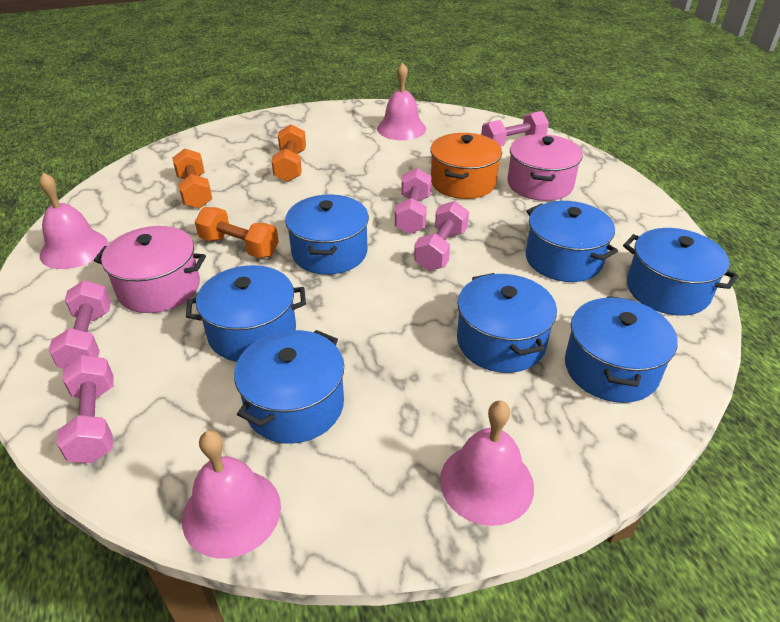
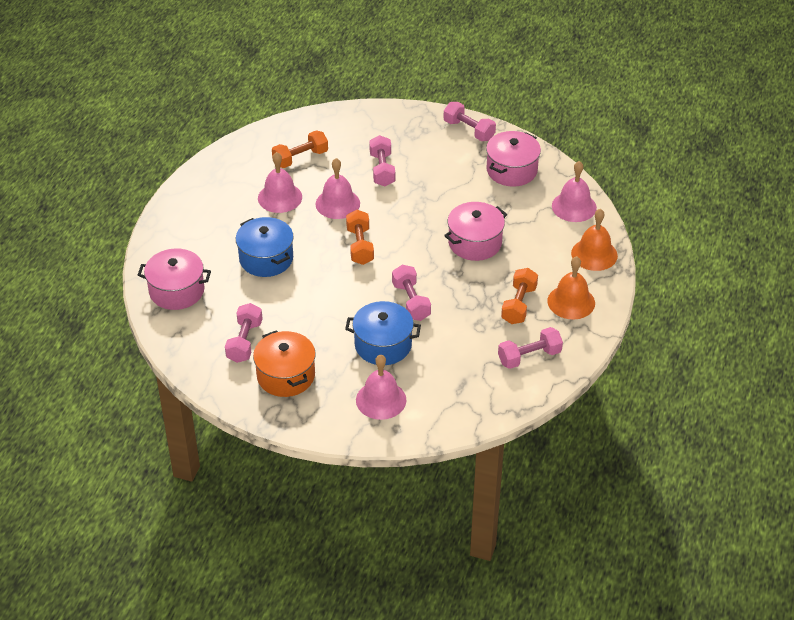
blue pot: 7 -> 2
orange bell: 0 -> 2
pink pot: 2 -> 3

